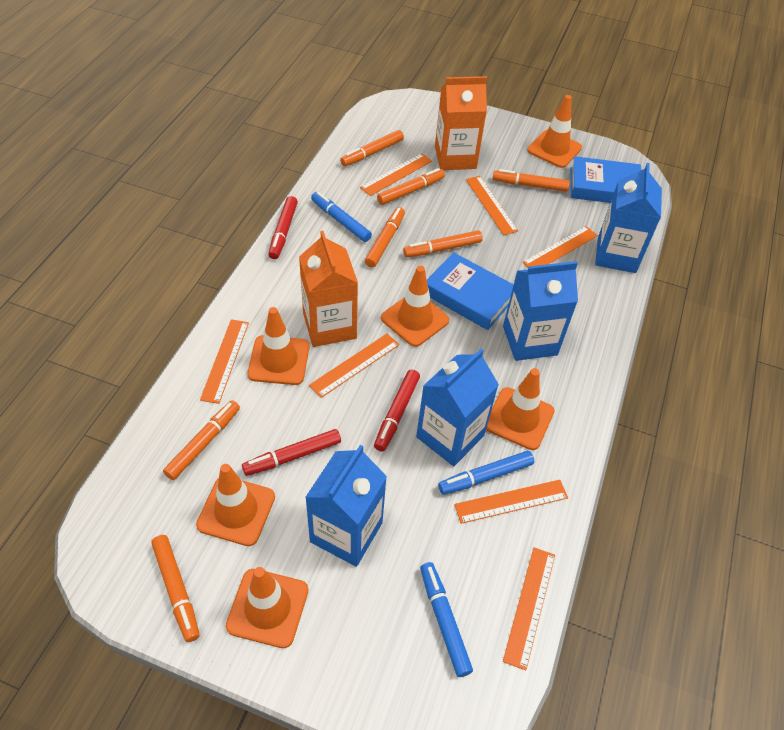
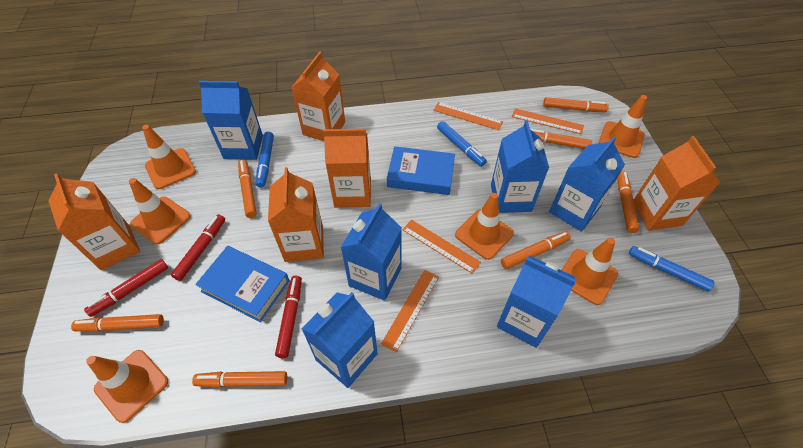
blue carton: 4 -> 6
orange carton: 2 -> 5
orange ruler: 7 -> 4

